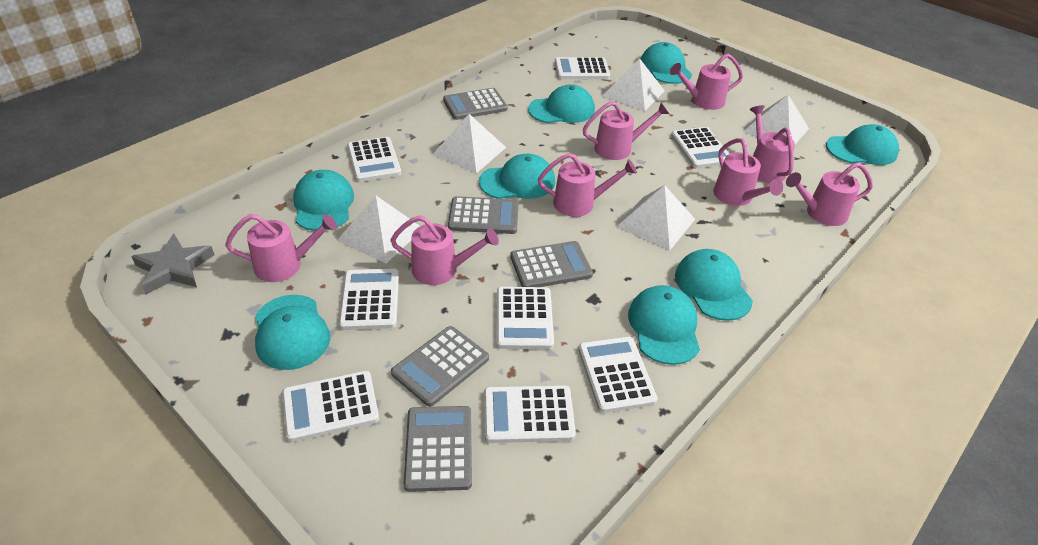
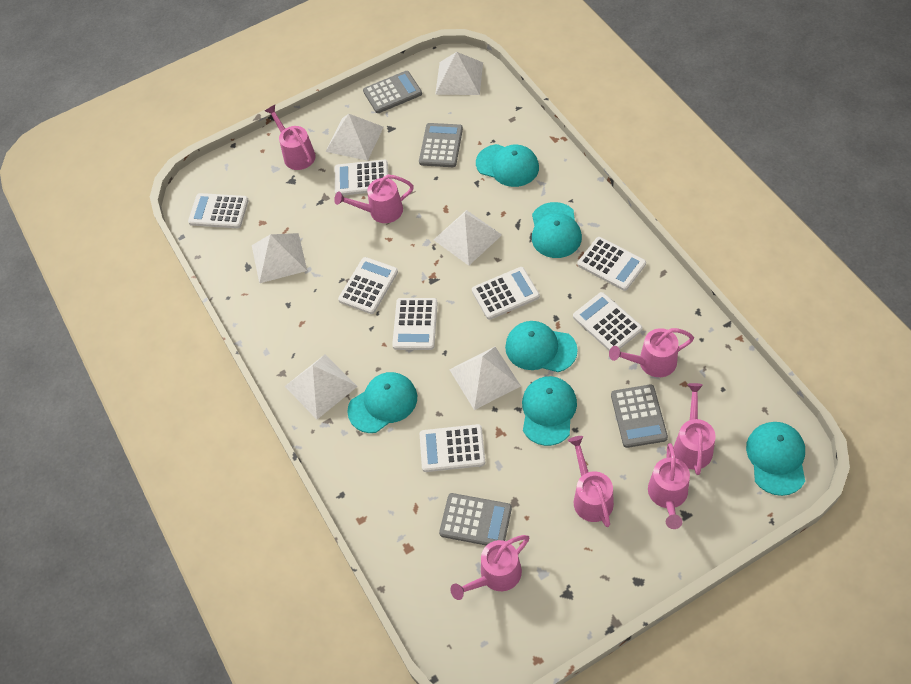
grey calculator: 5 -> 4
grey star: 1 -> 0
pink watering can: 8 -> 7
turquoise cap: 8 -> 6
white pyramid: 5 -> 6

